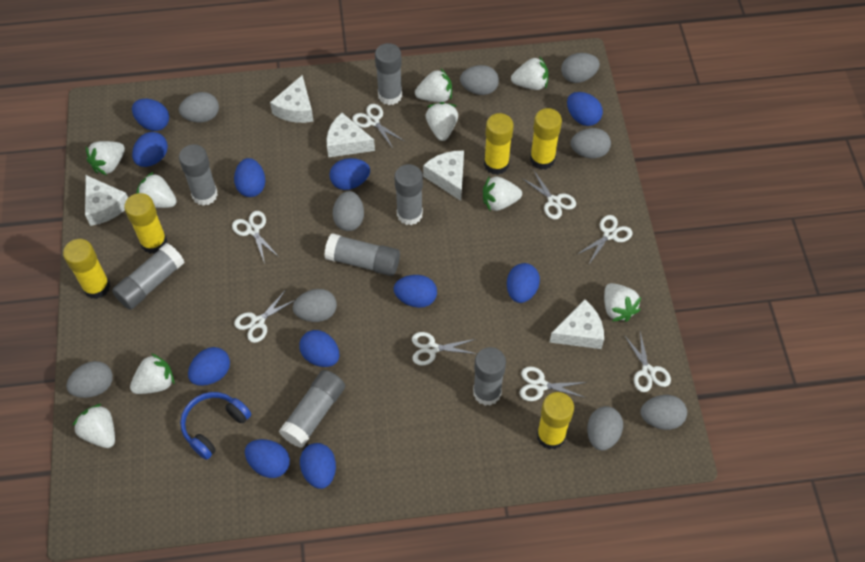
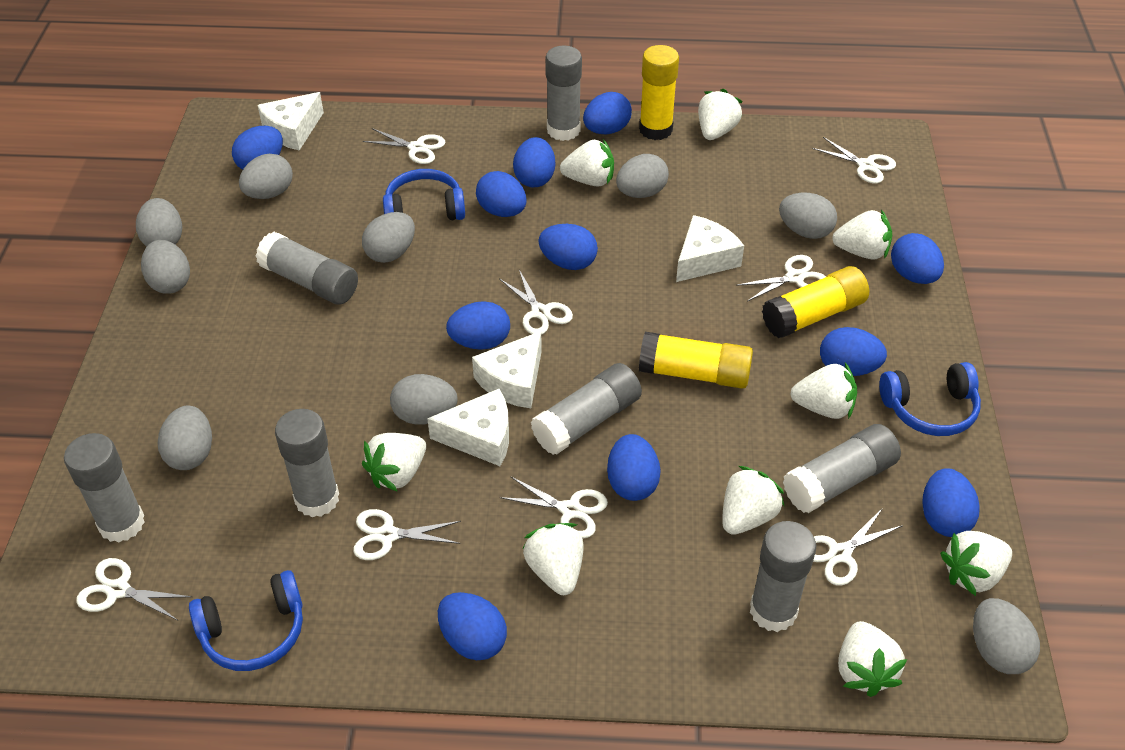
blue headphones: 1 -> 3
white cheese: 5 -> 4
yellow glue stick: 5 -> 3

